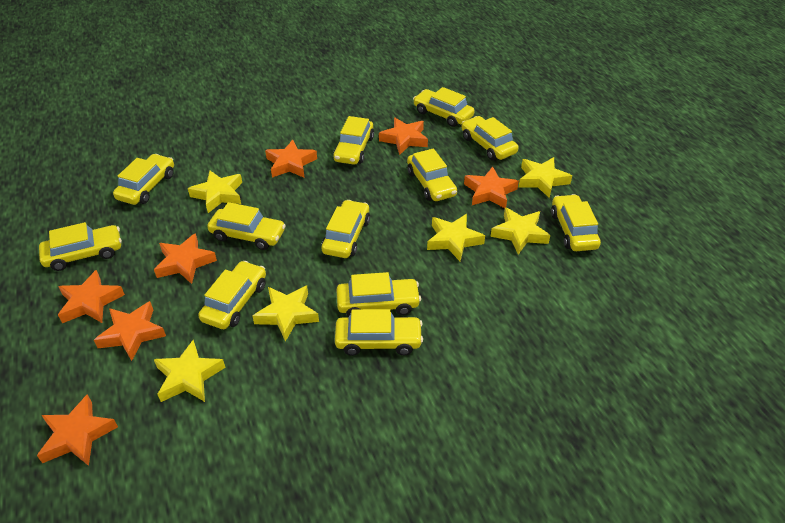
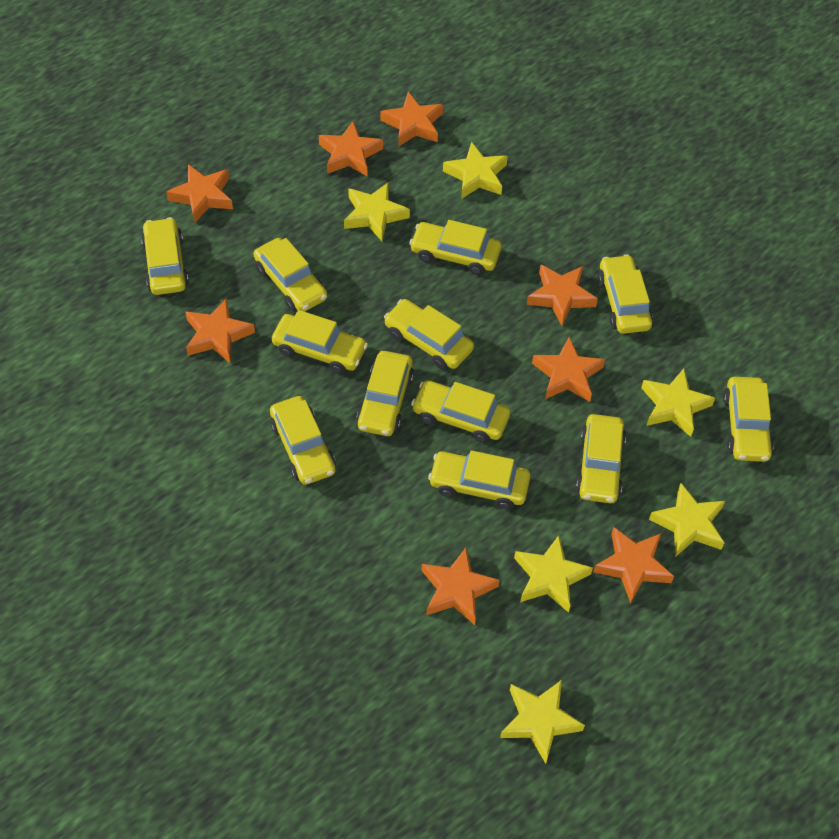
orange star: 7 -> 8

